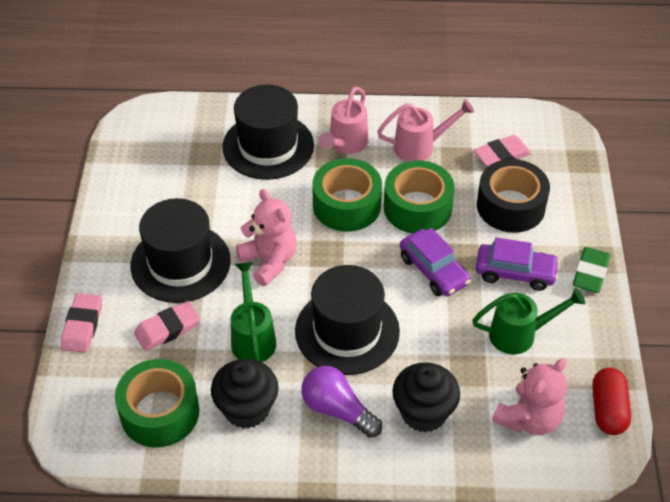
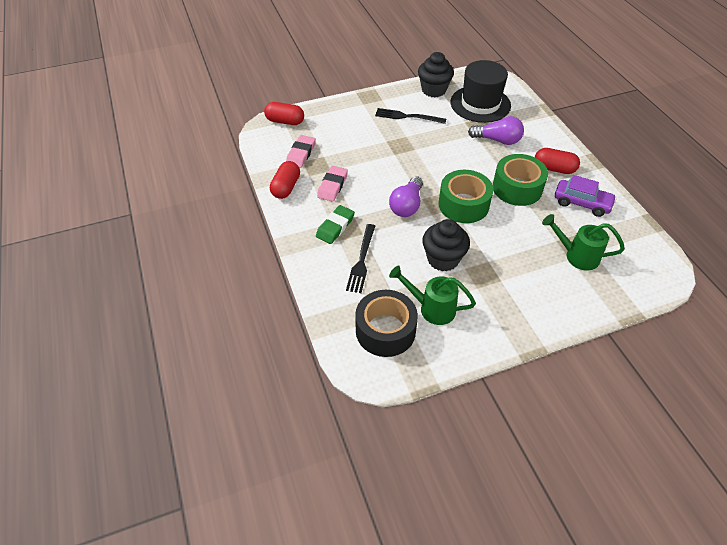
black fork: 0 -> 2
black hat: 3 -> 1
green tape: 3 -> 2
pink eraser: 3 -> 2
pink teddy bear: 2 -> 0
pink watering can: 2 -> 0
purple car: 2 -> 1
purple light bulb: 1 -> 2
red capsule: 1 -> 3

